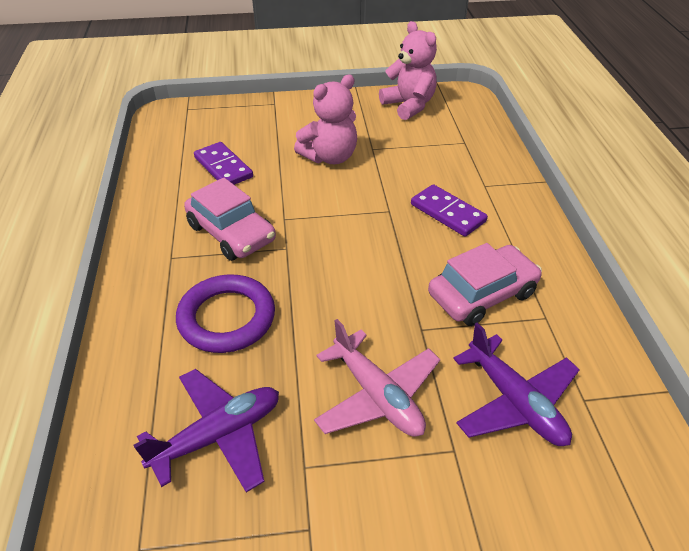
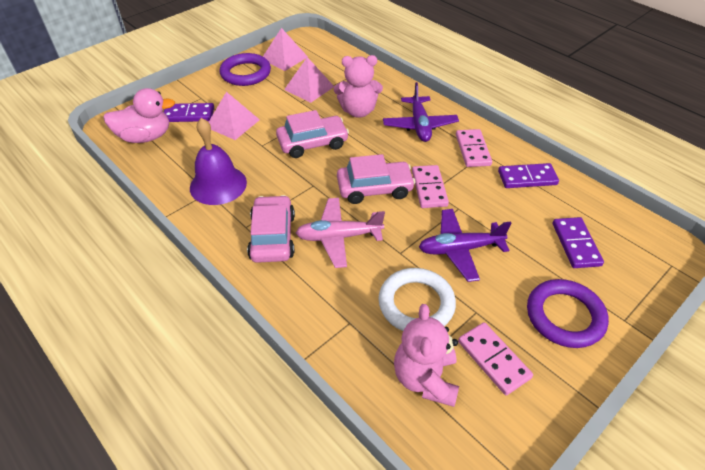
pink car: 2 -> 3
pink domino: 0 -> 3
pink duck: 0 -> 1
pink pyramid: 0 -> 3
purple bell: 0 -> 1
purple domino: 2 -> 3
purple ring: 1 -> 2
white ring: 0 -> 1

